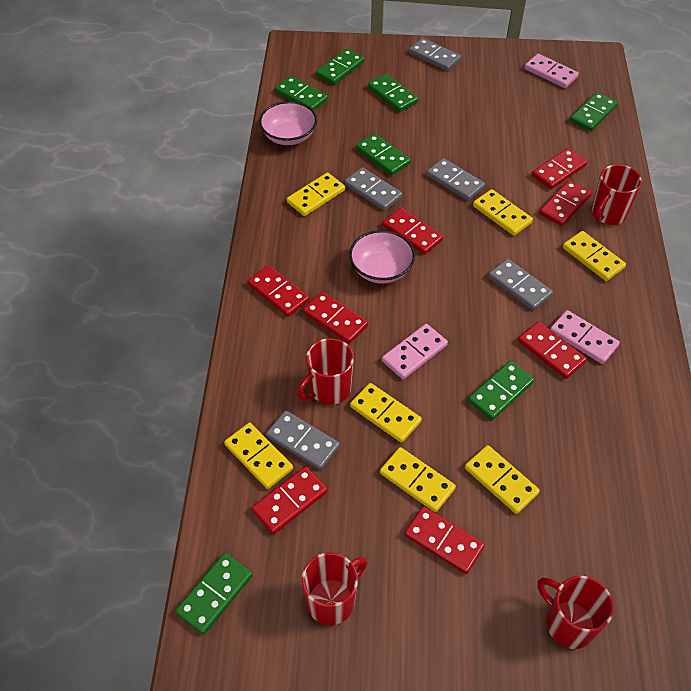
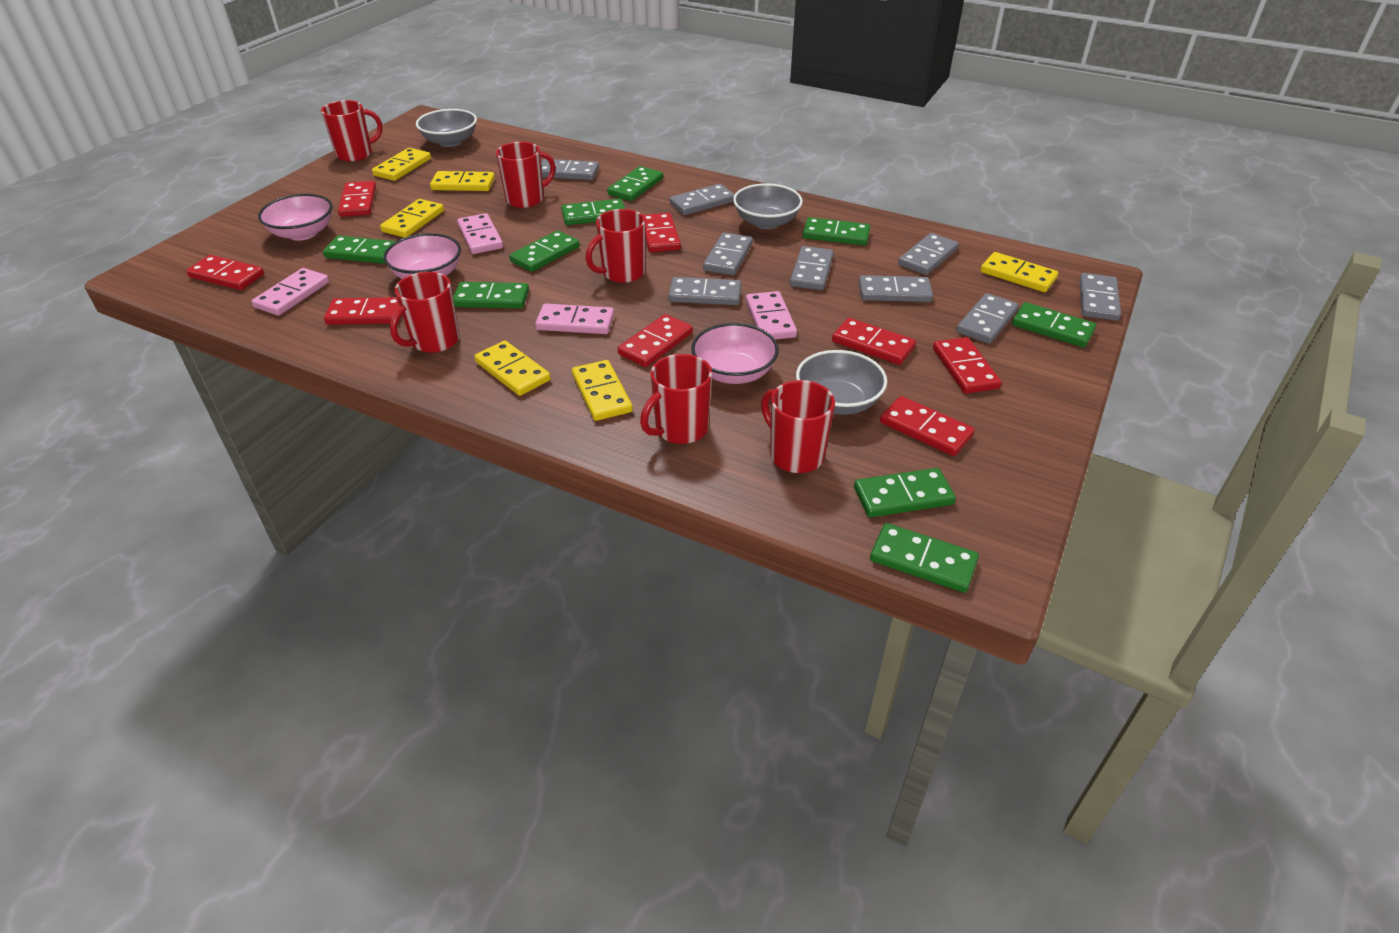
green domino: 7 -> 9
grey bowl: 0 -> 3
grey domino: 5 -> 9
pink bowl: 2 -> 3
pink domino: 3 -> 4
red mug: 4 -> 6
yellow domino: 7 -> 6

